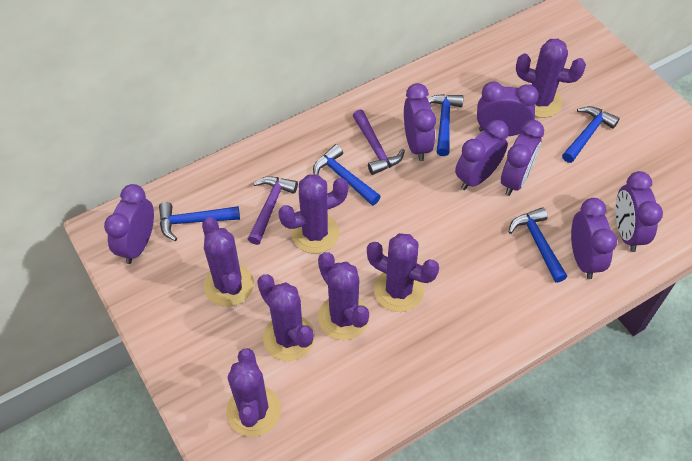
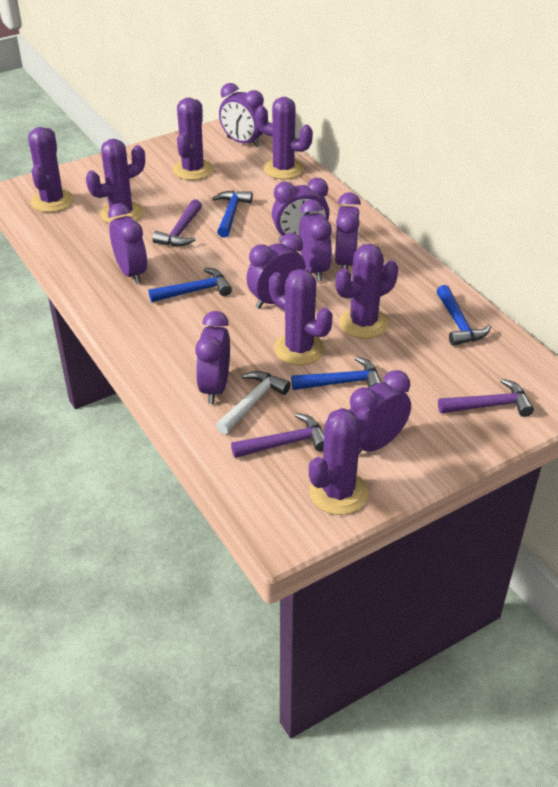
blue hammer: 5 -> 4
purple clock: 7 -> 8
purple hammer: 2 -> 3
white hammer: 0 -> 1

